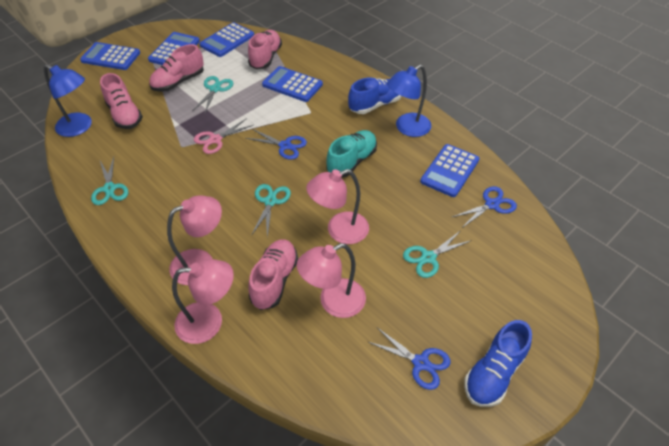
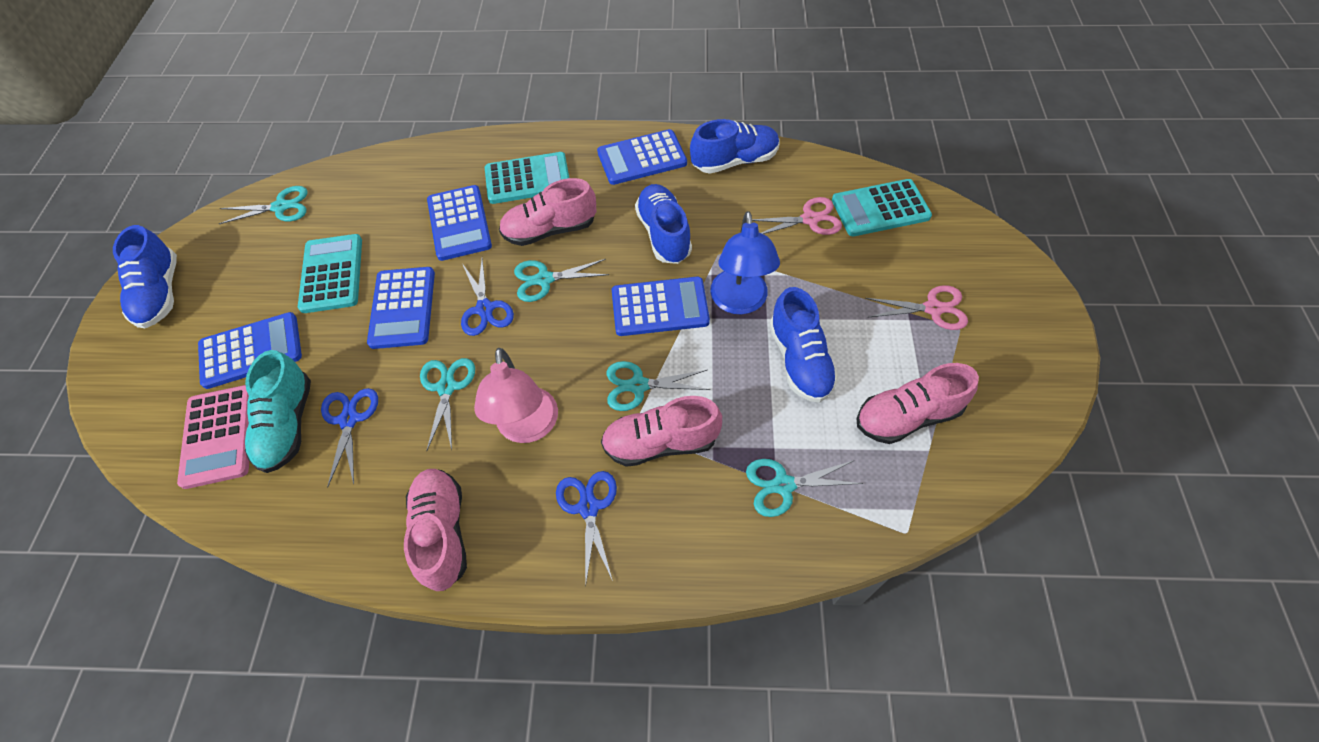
blue lamp: 2 -> 1
blue shoe: 2 -> 4
pink calculator: 0 -> 1
pink lamp: 4 -> 1
pink scissors: 1 -> 2
turquoise calculator: 0 -> 3
turquoise scissors: 4 -> 5

